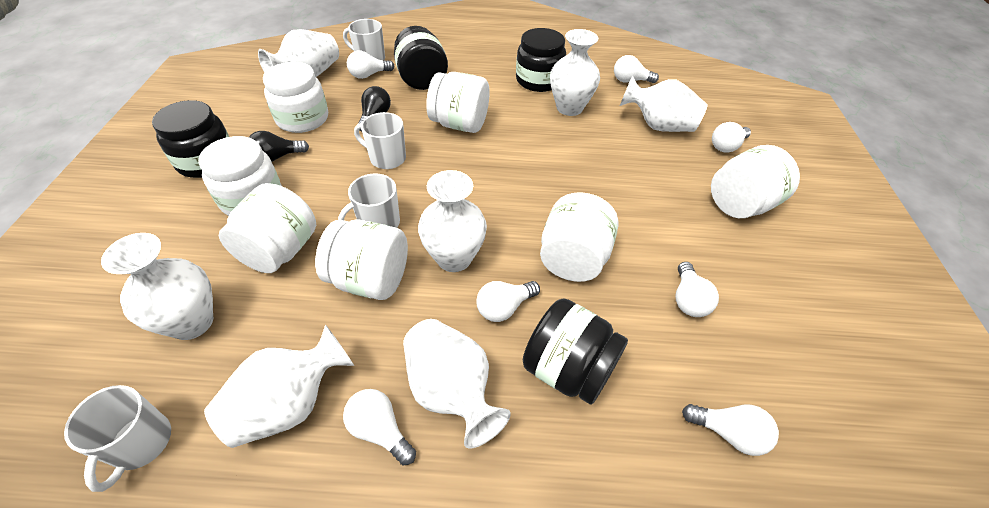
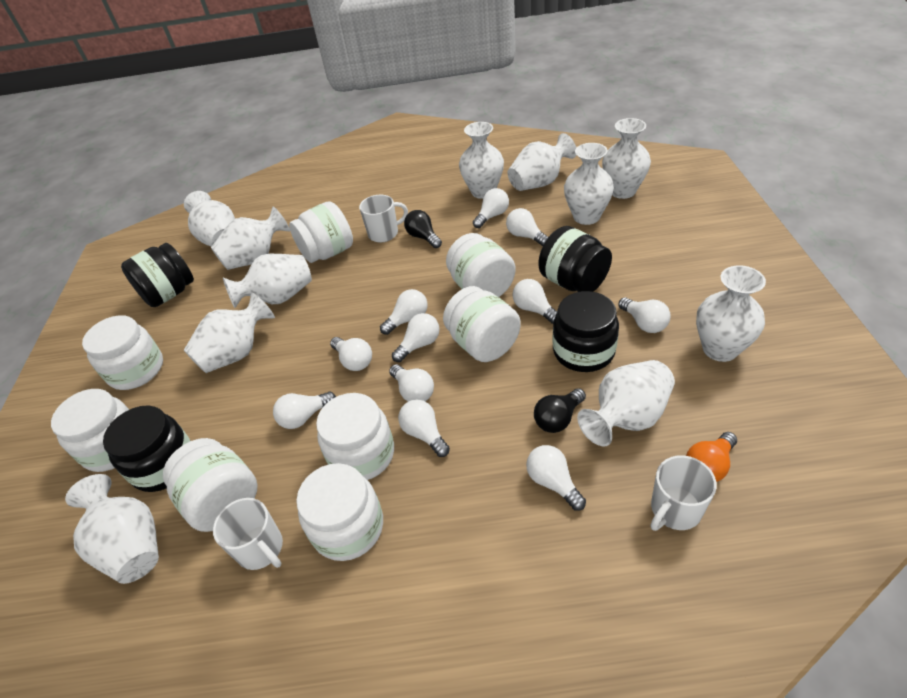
orange light bulb: 0 -> 1
white jar: 7 -> 8
white light bulb: 7 -> 11
white mug: 4 -> 3
white vase: 7 -> 11

